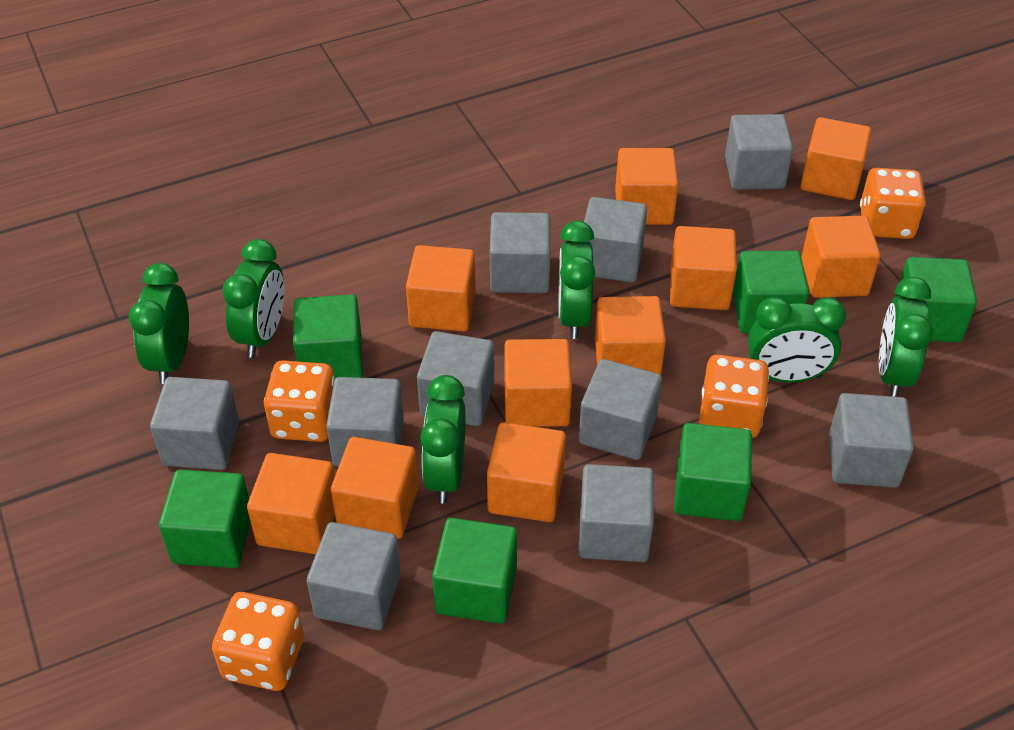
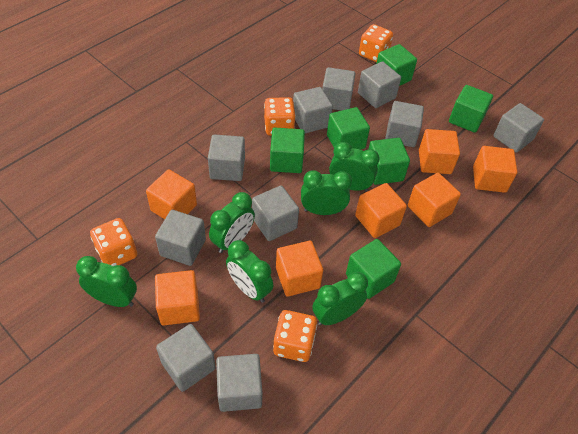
orange cube: 10 -> 7

